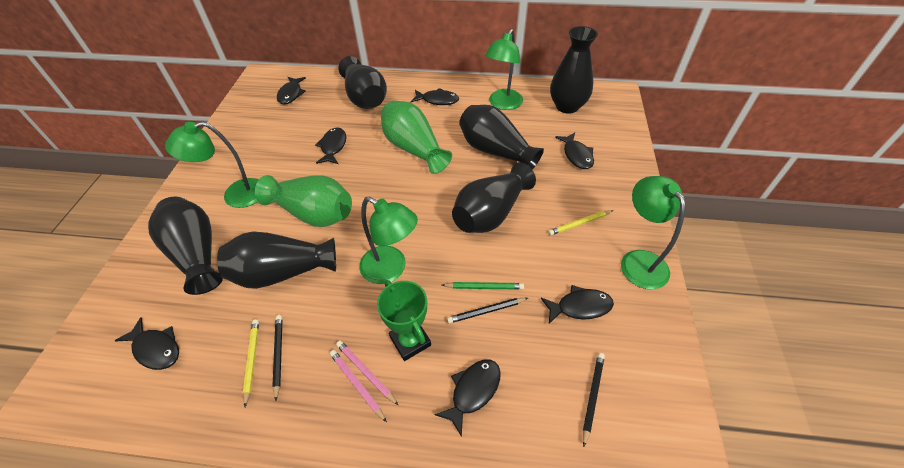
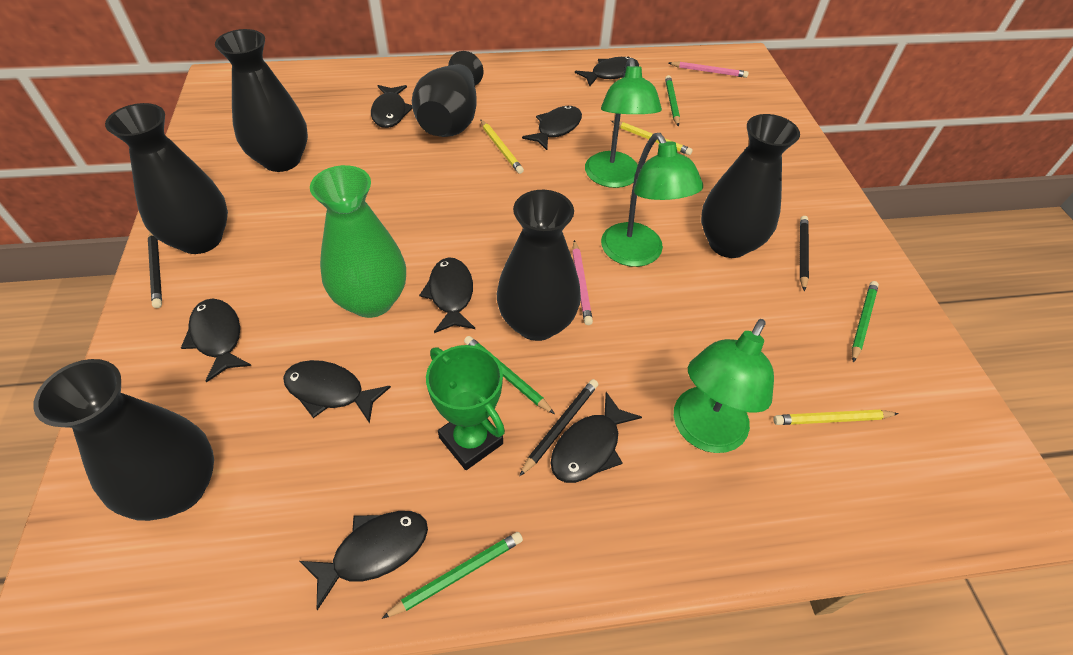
black fish: 7 -> 8
green lamp: 4 -> 3
green pencil: 1 -> 4
green vase: 2 -> 1
yellow pencil: 2 -> 3

